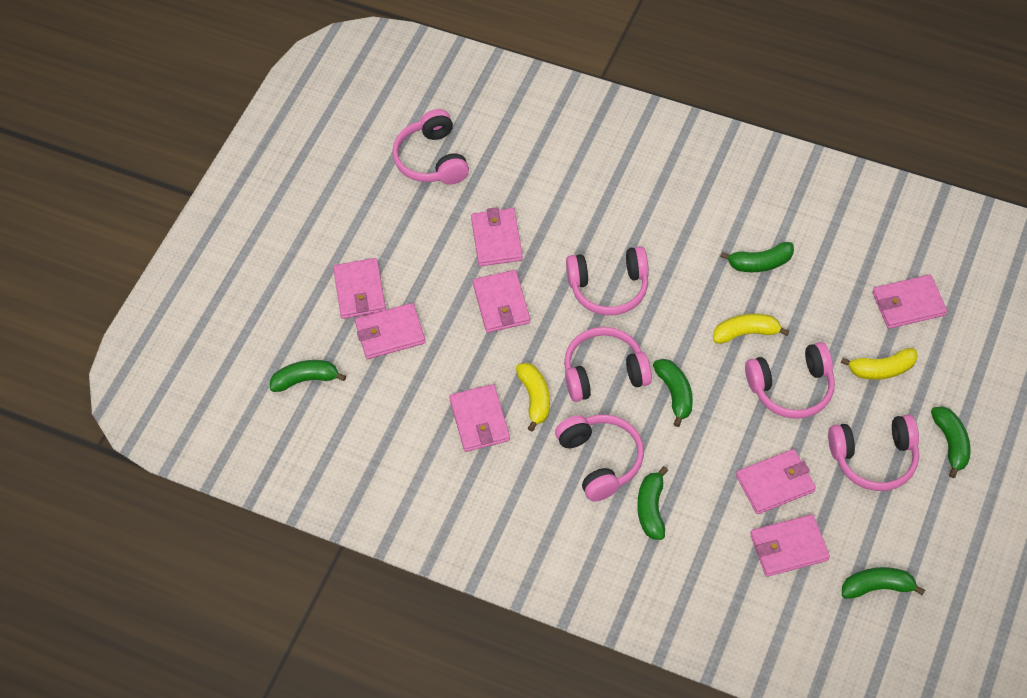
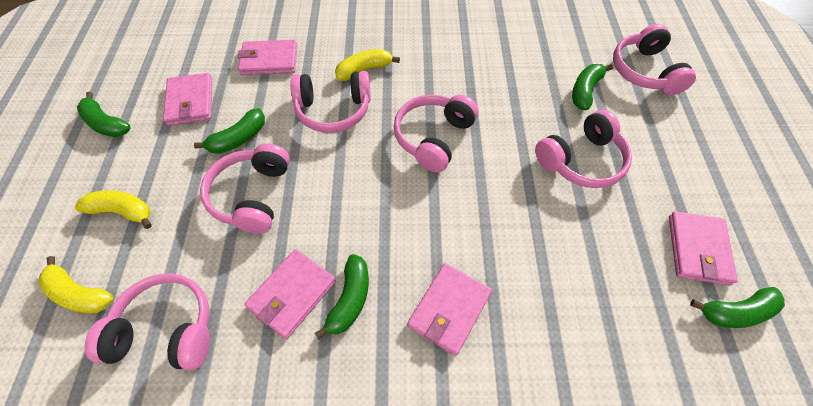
green banana: 6 -> 5
pink wallet: 8 -> 5

